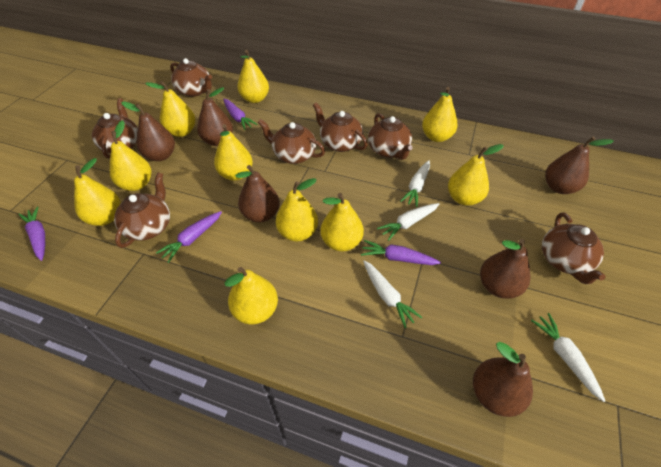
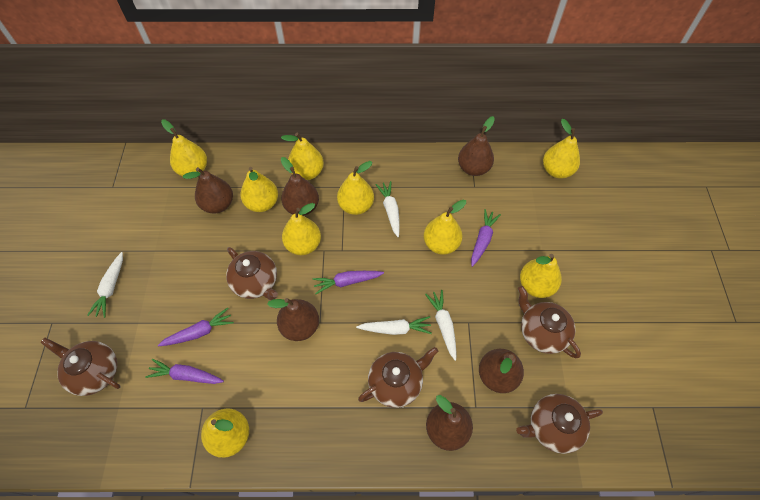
brown teapot: 7 -> 5
yellow pear: 10 -> 9

